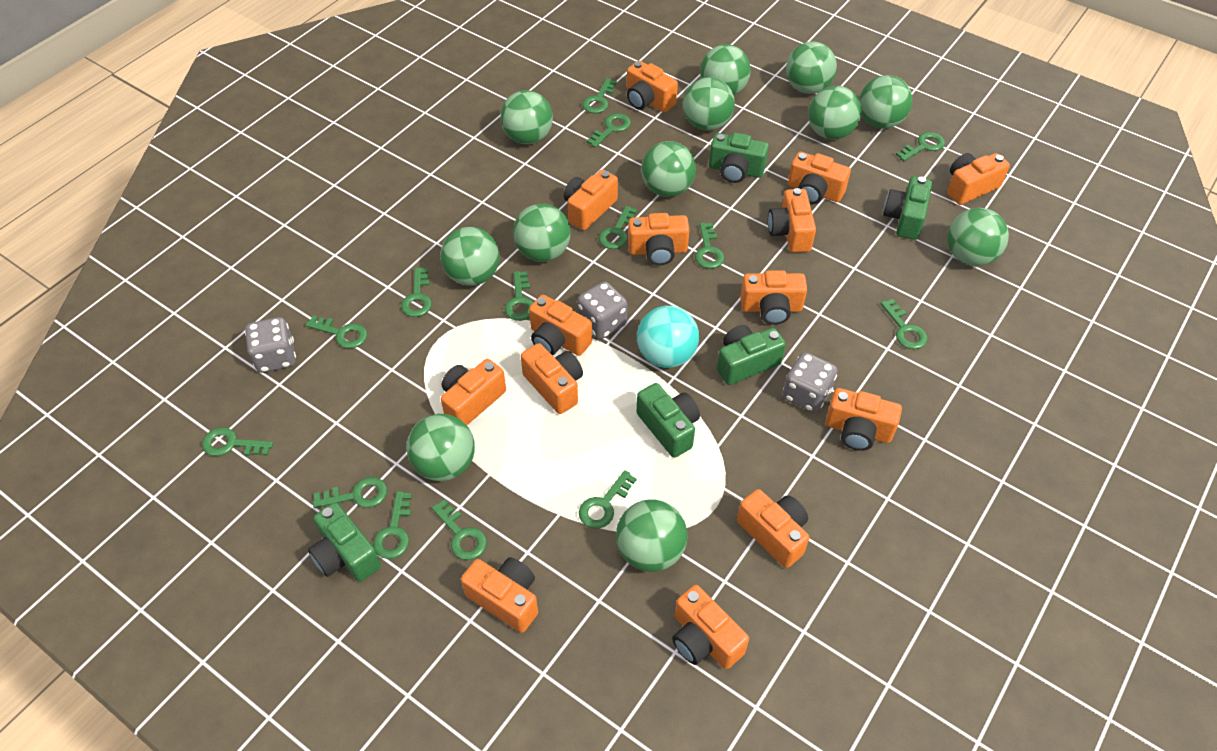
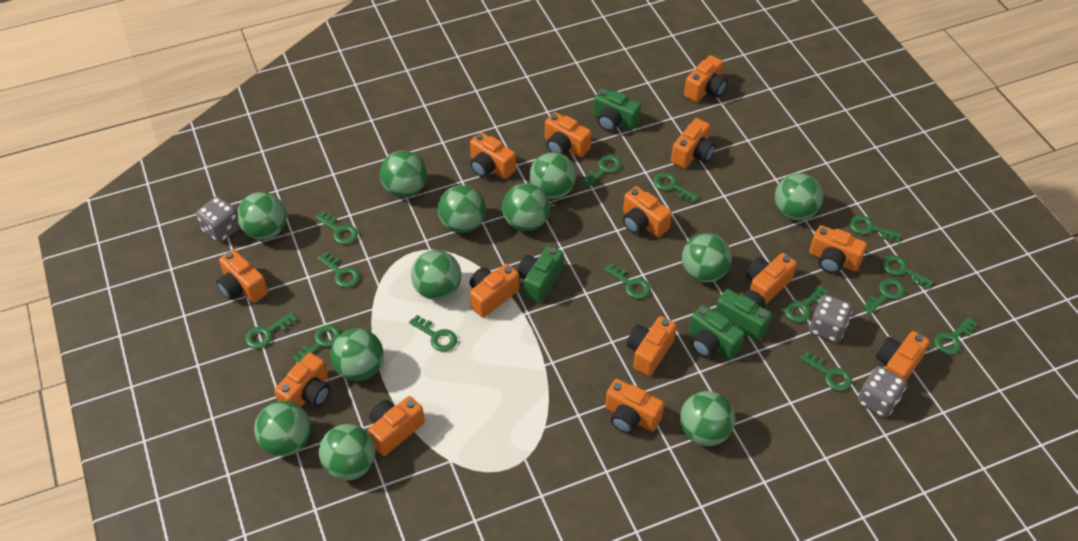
green camera: 5 -> 4
turquoise ball: 1 -> 0

